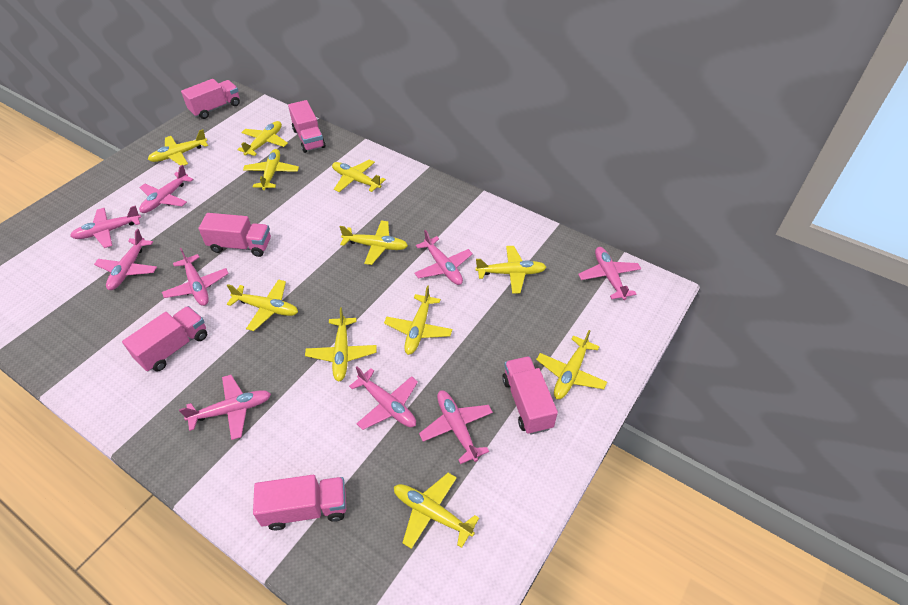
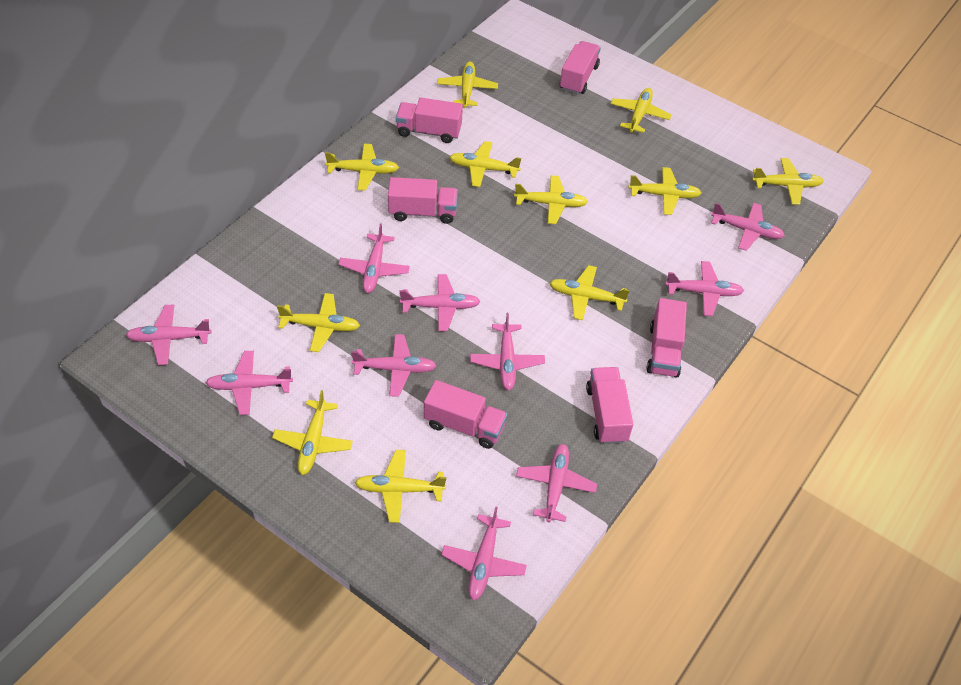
pink plane: 9 -> 10

